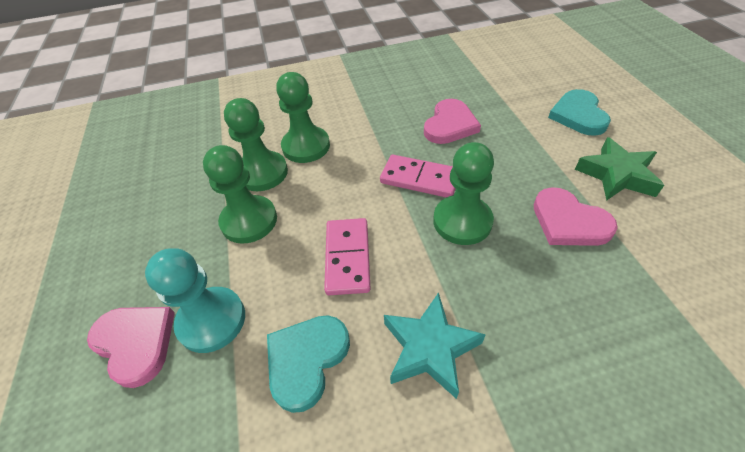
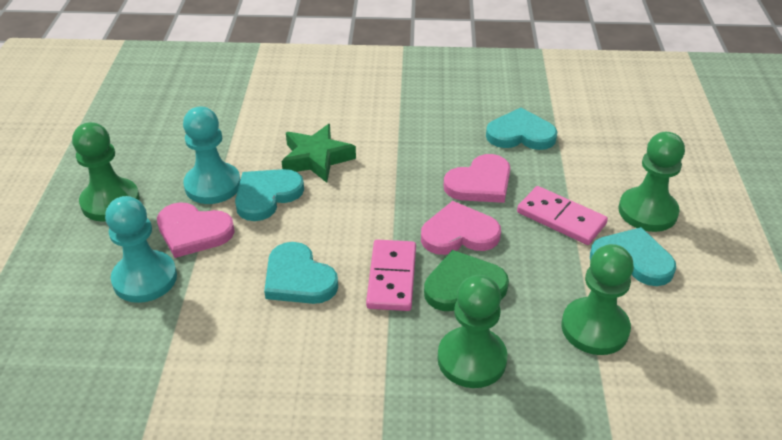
green heart: 0 -> 1
turquoise heart: 2 -> 4
turquoise pawn: 1 -> 2
turquoise star: 1 -> 0

